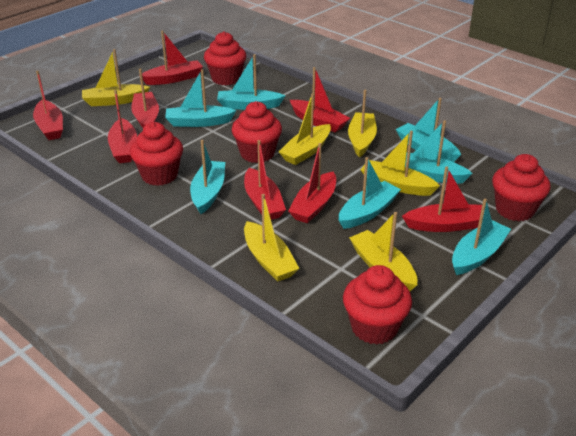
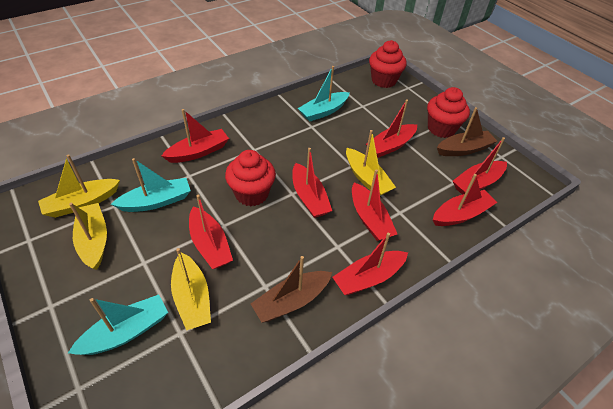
brown boat: 0 -> 2
red cupcake: 5 -> 3
turquoise boat: 7 -> 3
yellow boat: 6 -> 4

